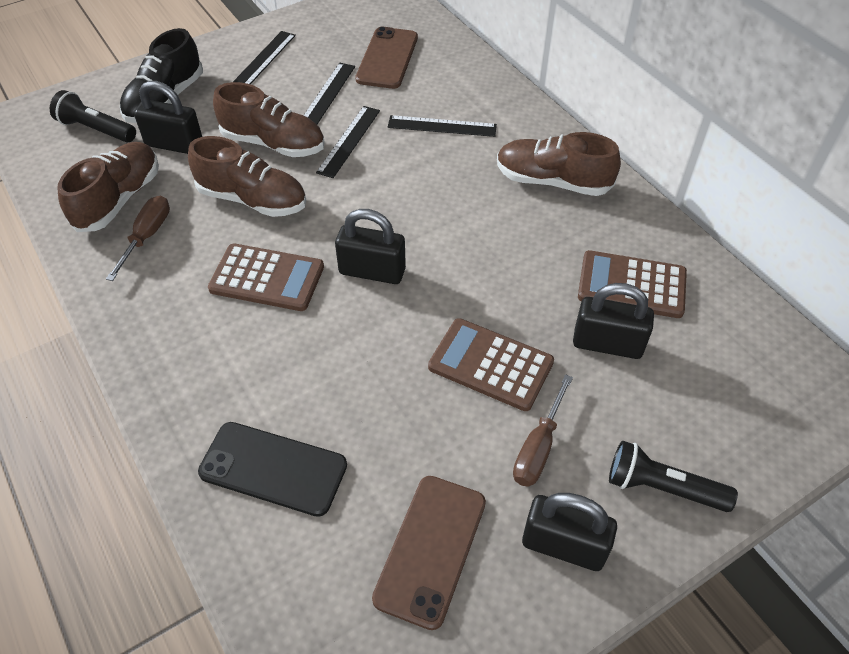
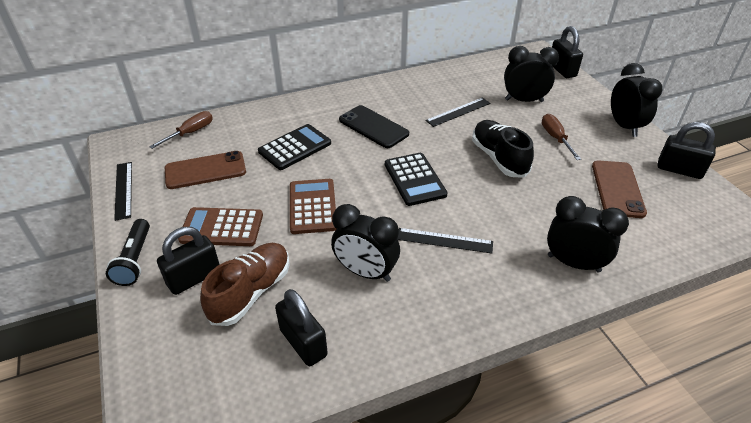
black calculator: 0 -> 2
black clock: 0 -> 4
black flashlight: 2 -> 1
black ruler: 4 -> 3
brown calculator: 3 -> 2
brown shoe: 4 -> 1

